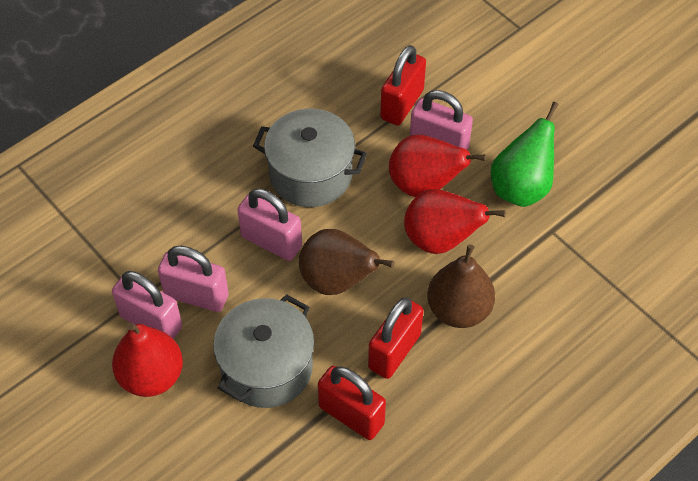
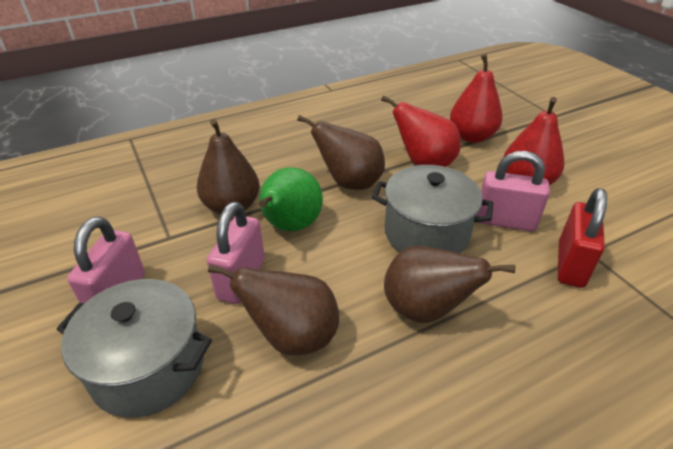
brown pear: 2 -> 4
pink padlock: 4 -> 3
red padlock: 3 -> 1

